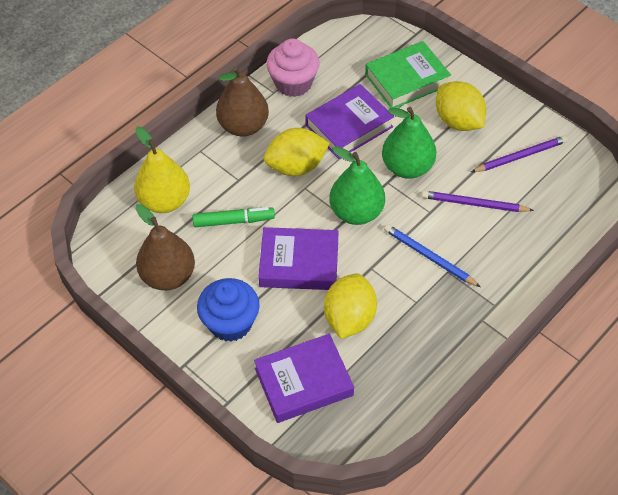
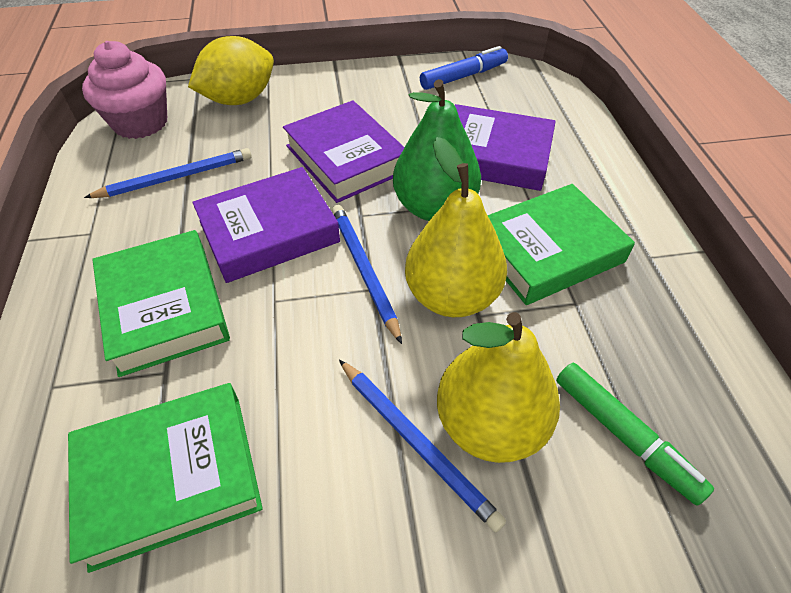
blue cupcake: 1 -> 0
blue marker: 0 -> 1
blue pencil: 1 -> 3
brown pear: 2 -> 0
green book: 1 -> 3
green pear: 2 -> 1
purple pencil: 2 -> 0
yellow lemon: 3 -> 1
yellow pear: 1 -> 2

